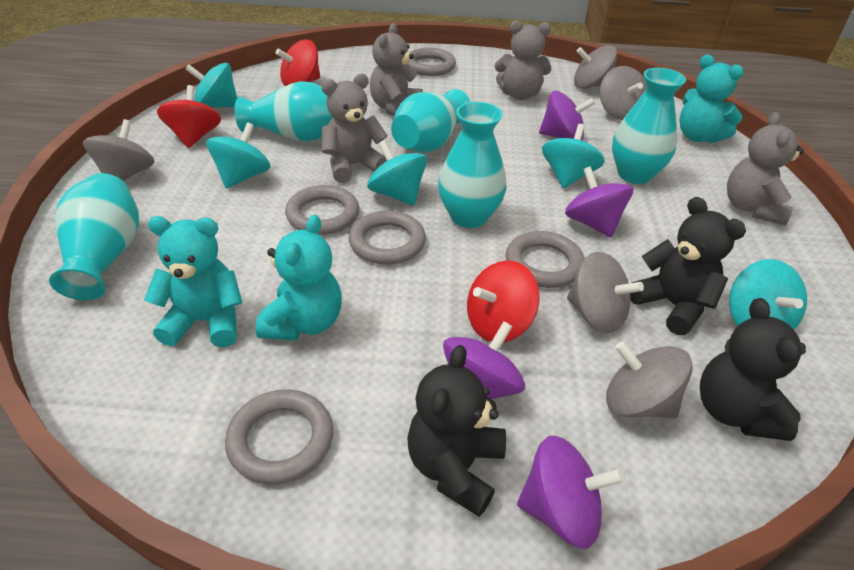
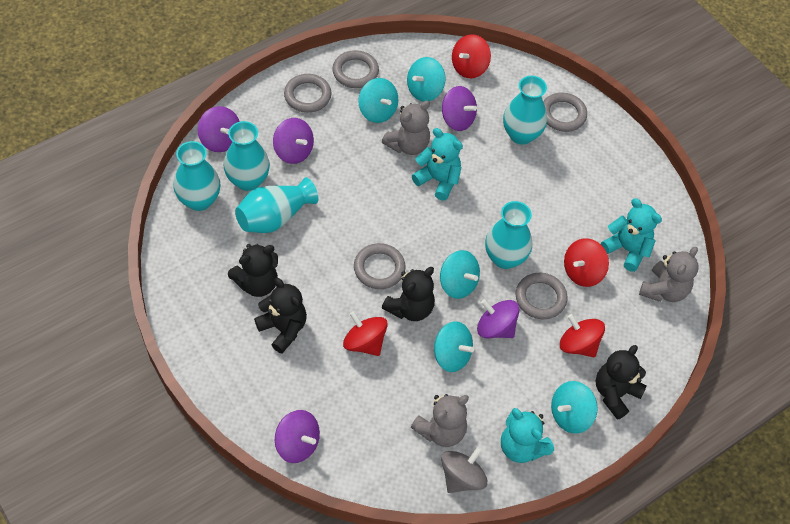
black teddy bear: 3 -> 4
grey spinning top: 5 -> 1
grey teddy bear: 4 -> 3
purple spinning top: 4 -> 5
red spinning top: 3 -> 4

